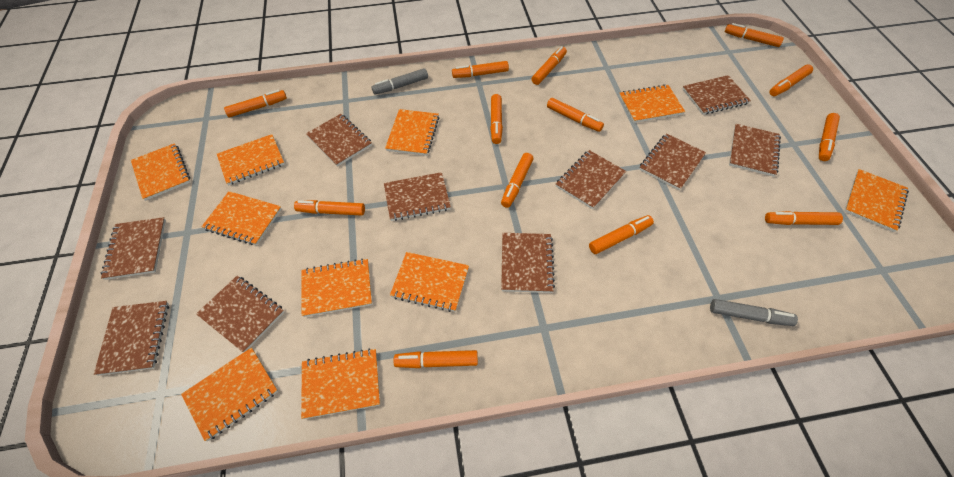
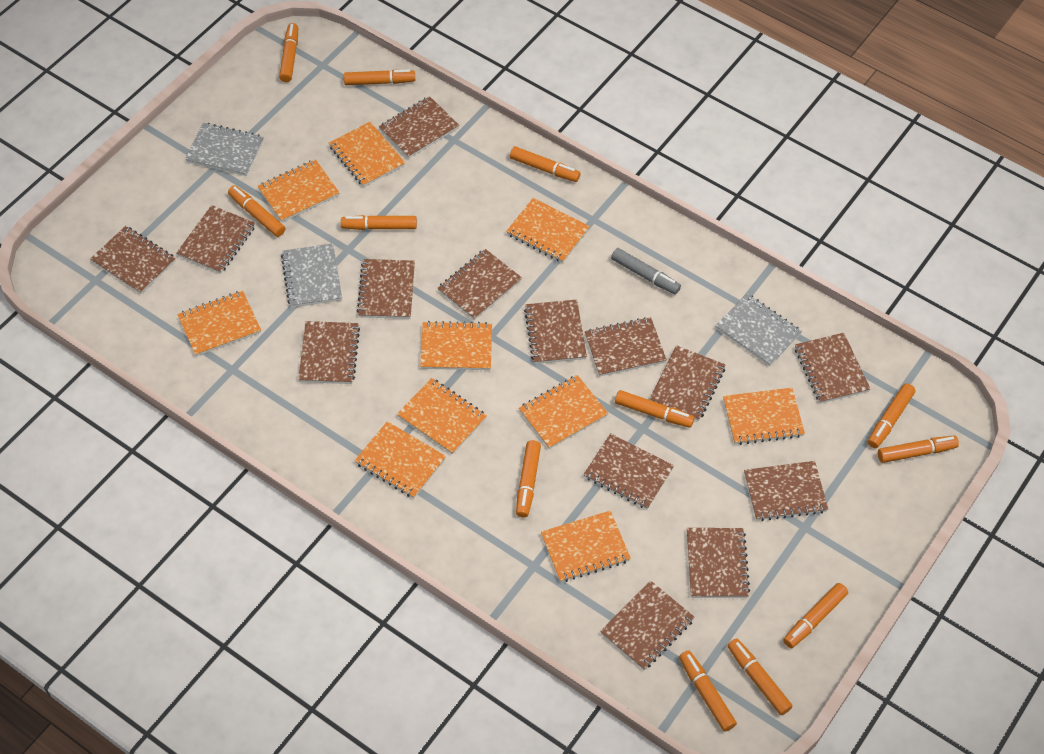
brown notebook: 10 -> 14
grey marker: 2 -> 1
grey notebook: 0 -> 3
orange marker: 13 -> 12

